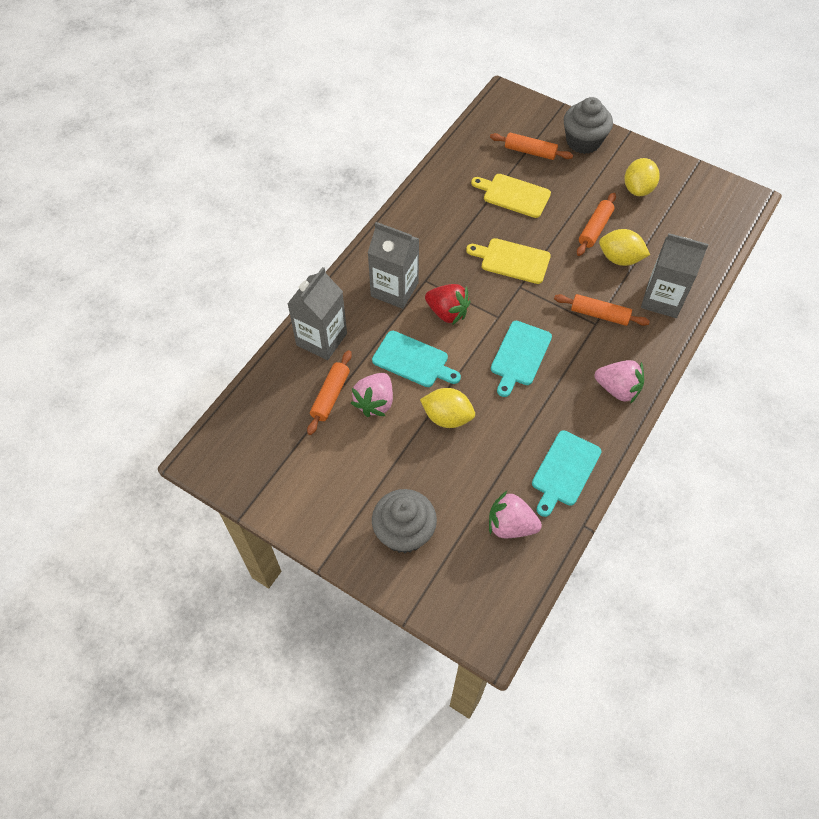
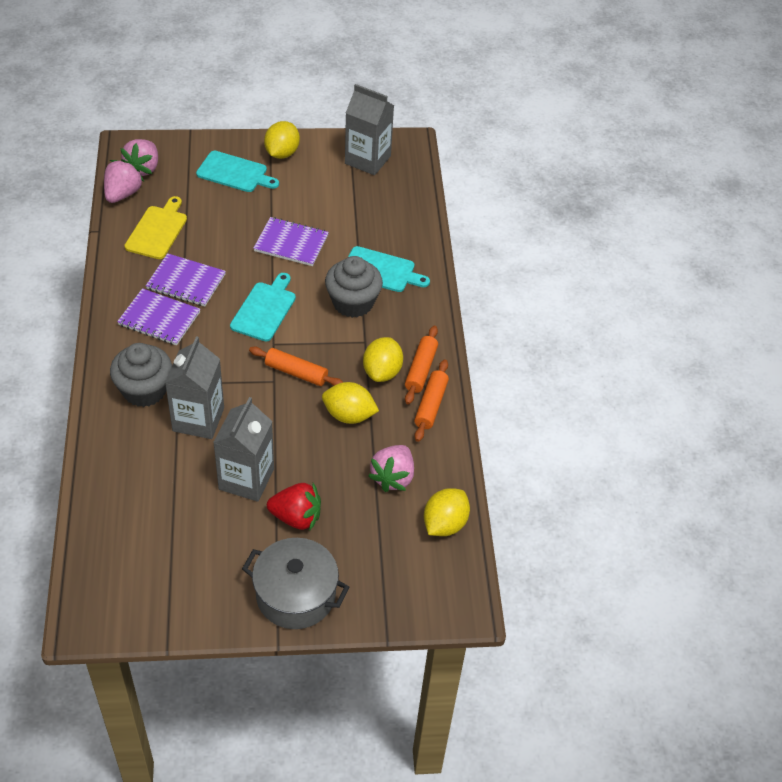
grey pot: 0 -> 1
orange rolling pin: 4 -> 3
purple notebook: 0 -> 3
yellow cutting board: 2 -> 1
yellow lemon: 3 -> 4

